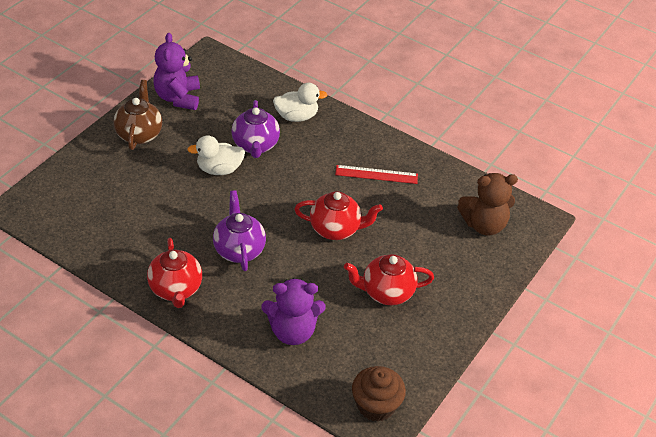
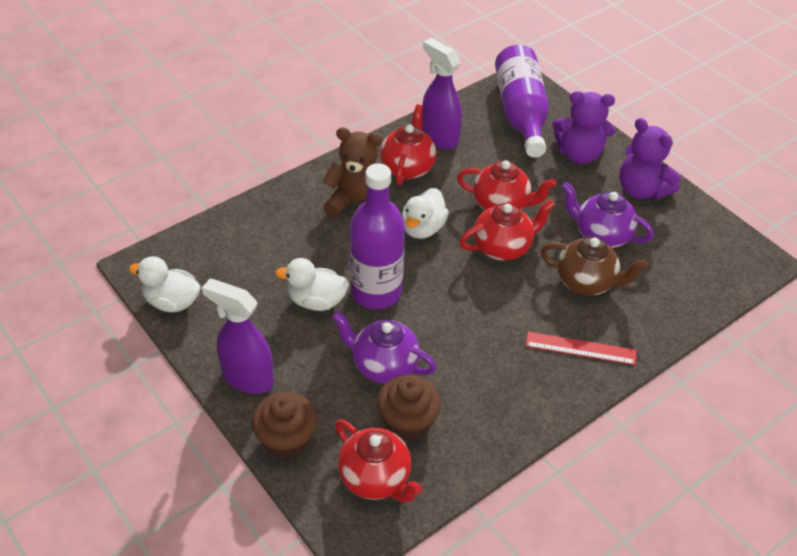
brown cupcake: 1 -> 2
purple bottle: 0 -> 2
purple spray bottle: 0 -> 2
red teapot: 3 -> 4
white duck: 2 -> 3

